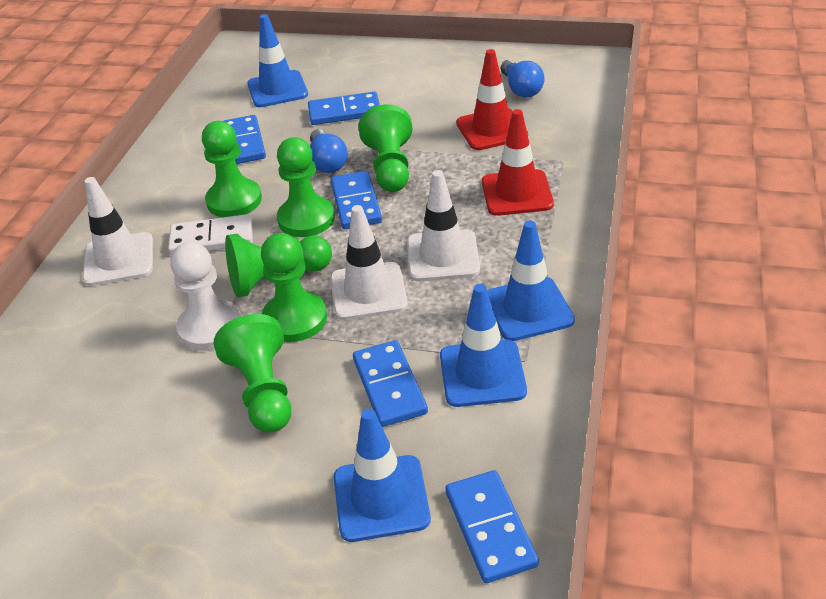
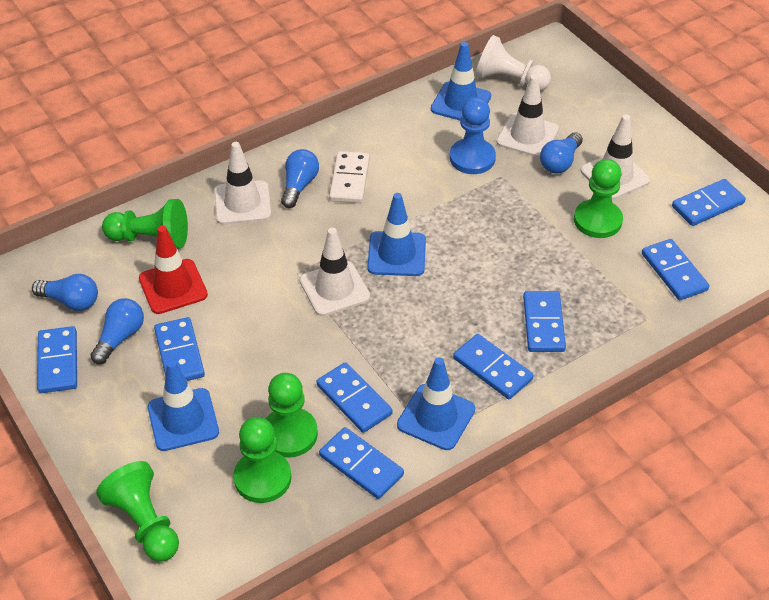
blue domino: 5 -> 8
blue light bulb: 2 -> 4
blue pawn: 0 -> 1
green pawn: 6 -> 5
red traffic cone: 2 -> 1
white traffic cone: 3 -> 4

